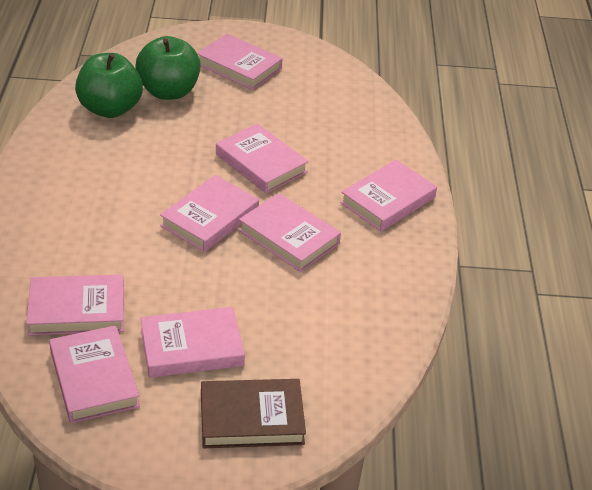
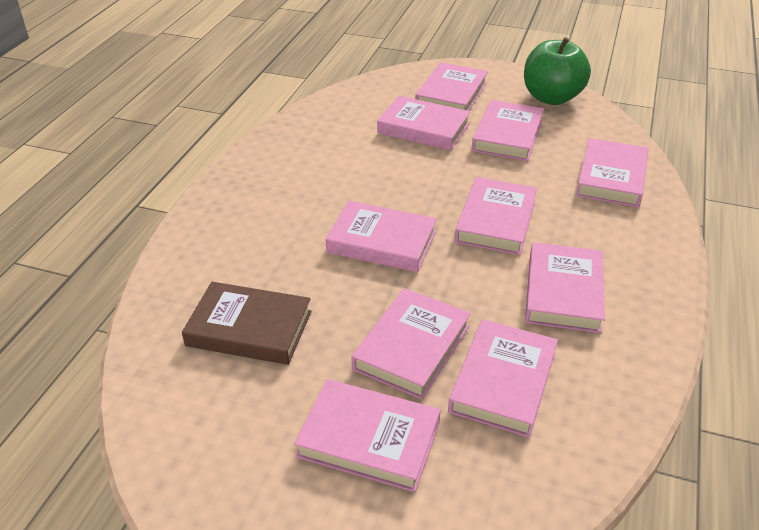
green apple: 2 -> 1
pink book: 8 -> 10

